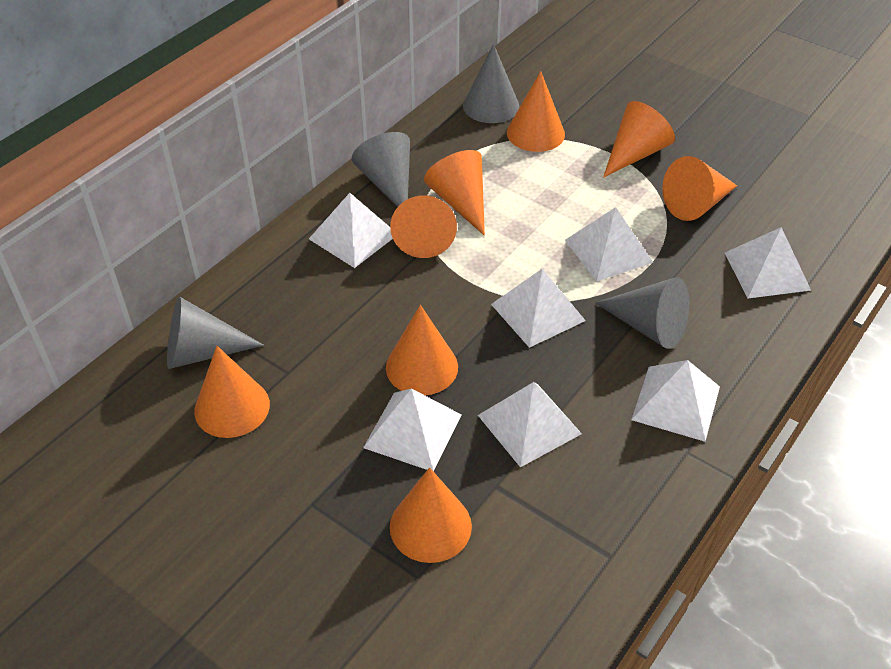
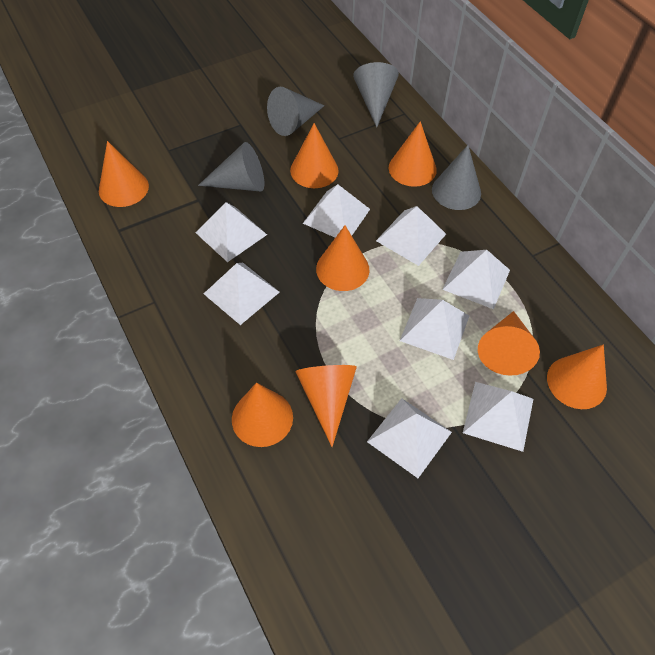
white pyramid: 7 -> 8

